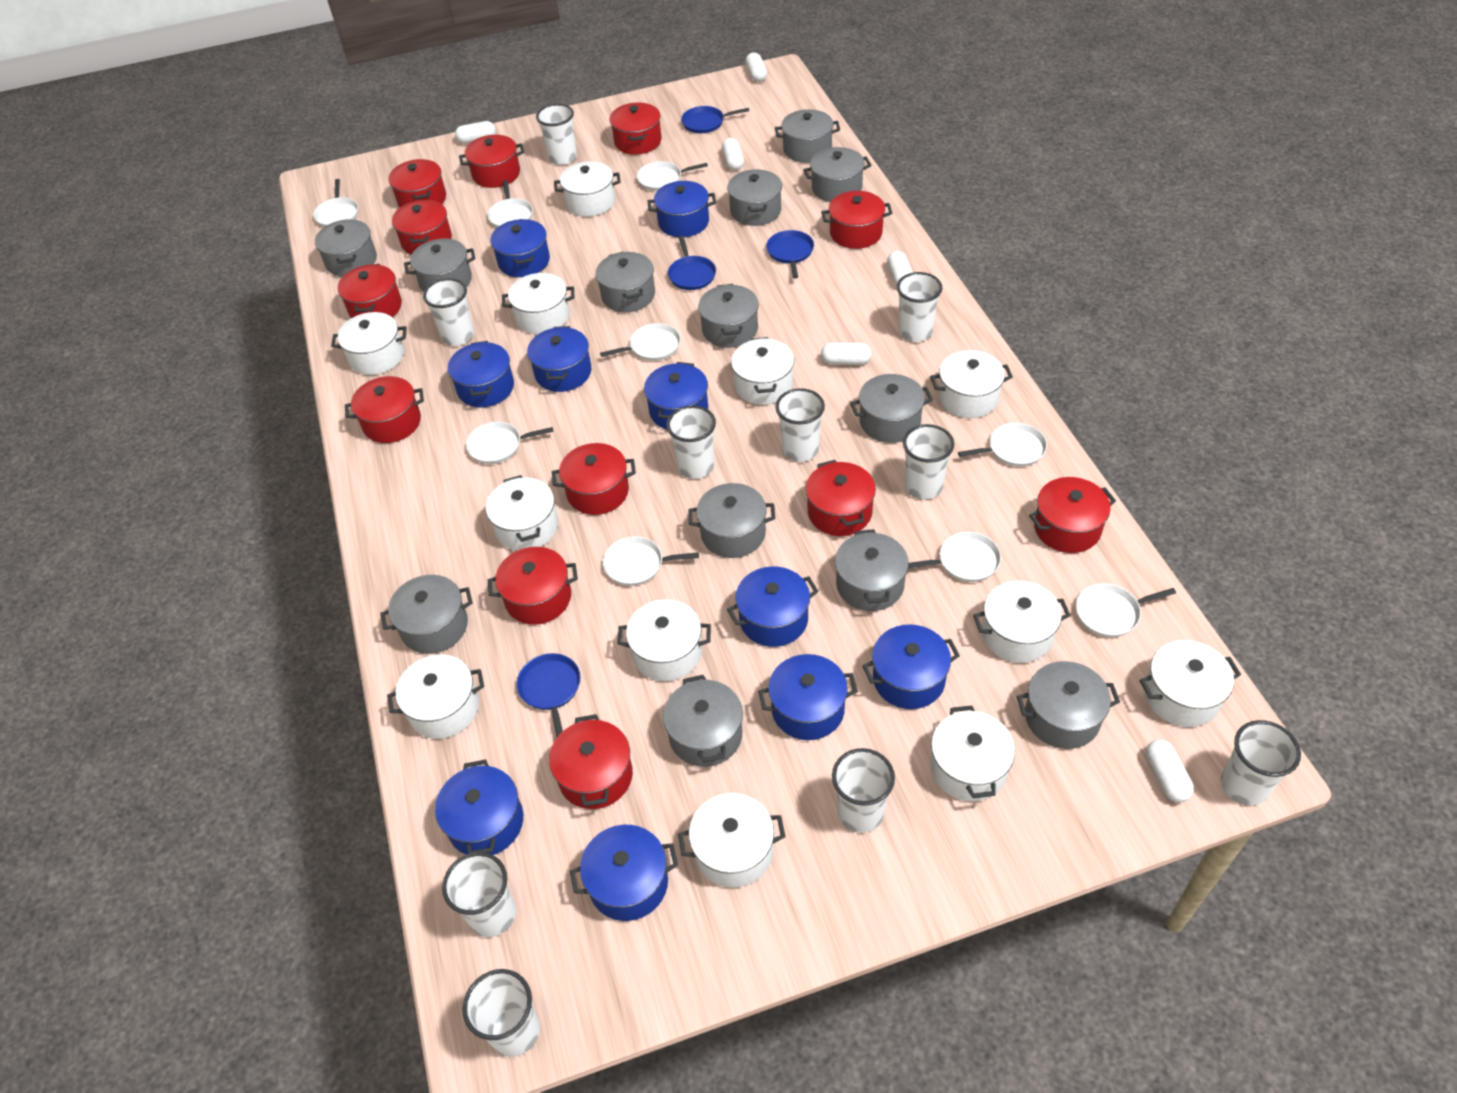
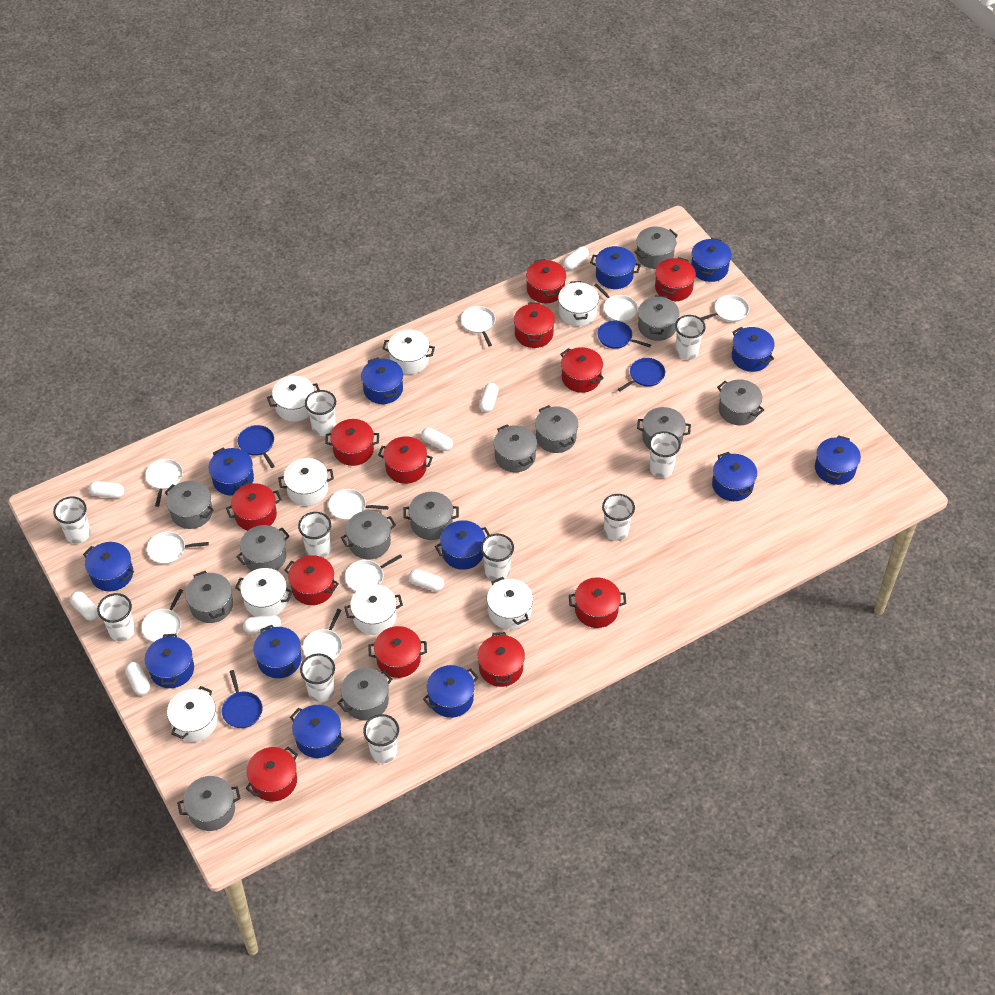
blue pot: 10 -> 13
white capsule: 6 -> 8
white pot: 12 -> 8

